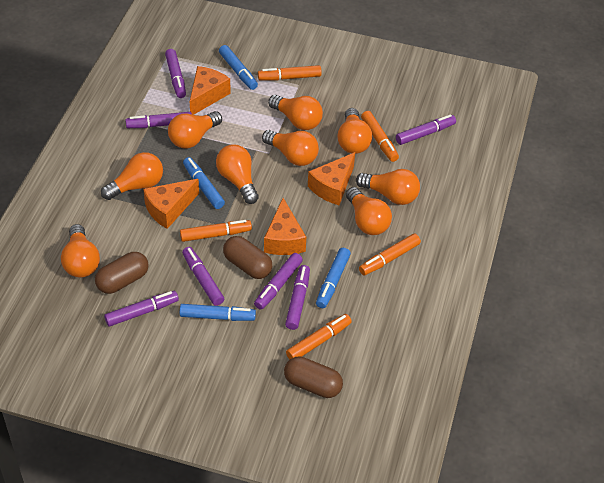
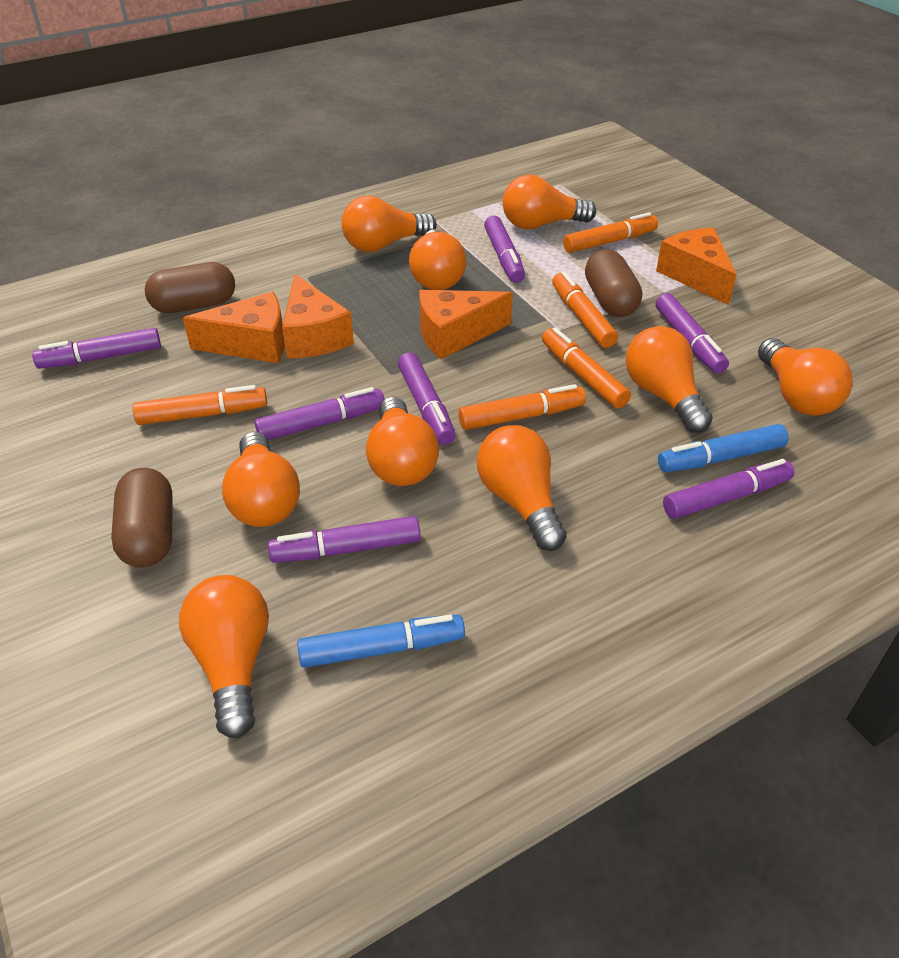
blue marker: 4 -> 2

